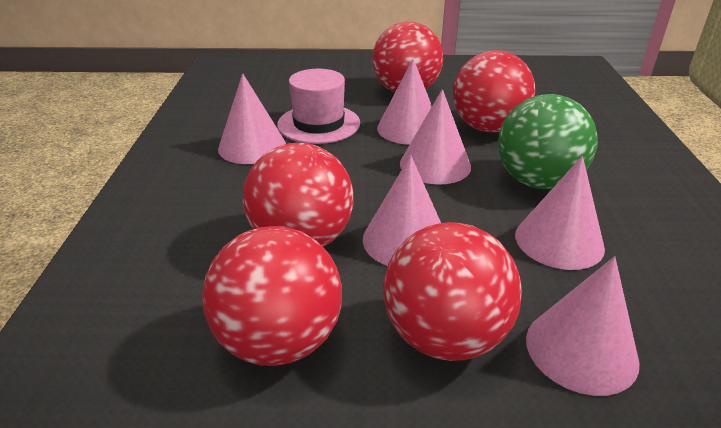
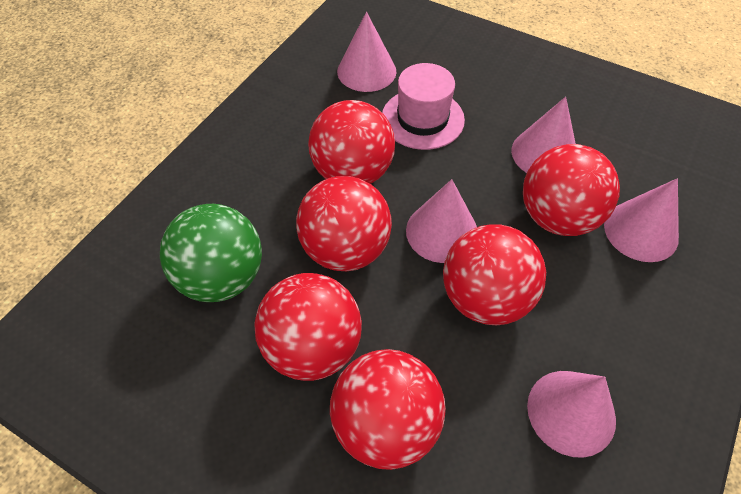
pink cone: 6 -> 5
red ball: 5 -> 6

